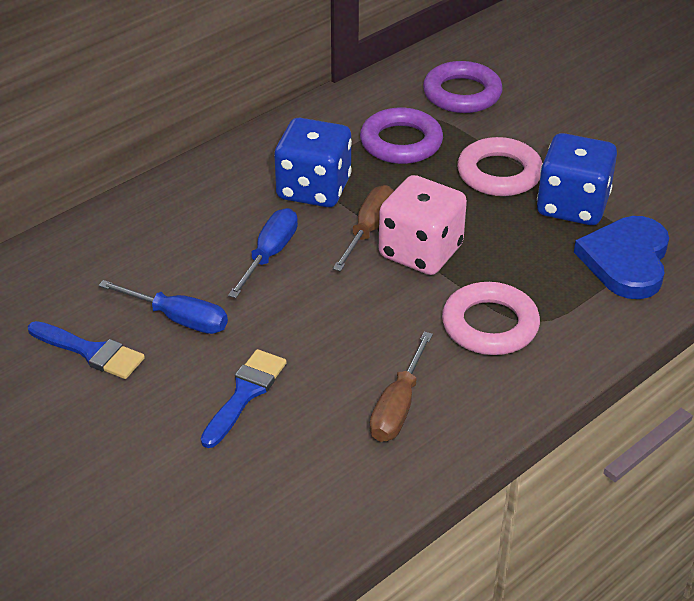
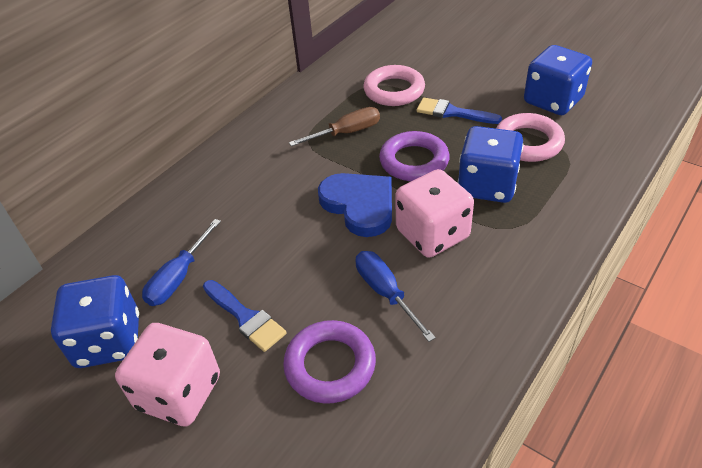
blue dice: 2 -> 3
brown screwdriver: 2 -> 1
pink dice: 1 -> 2

